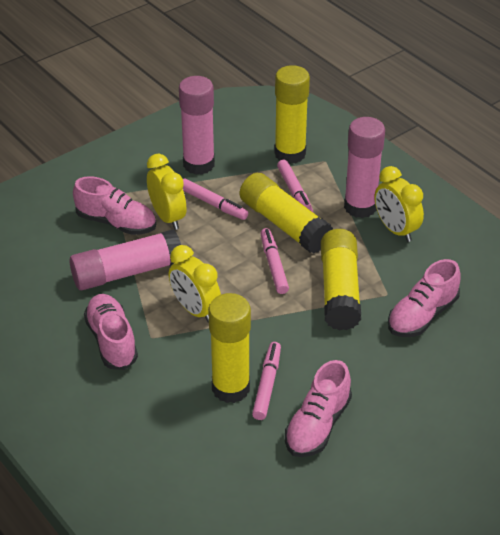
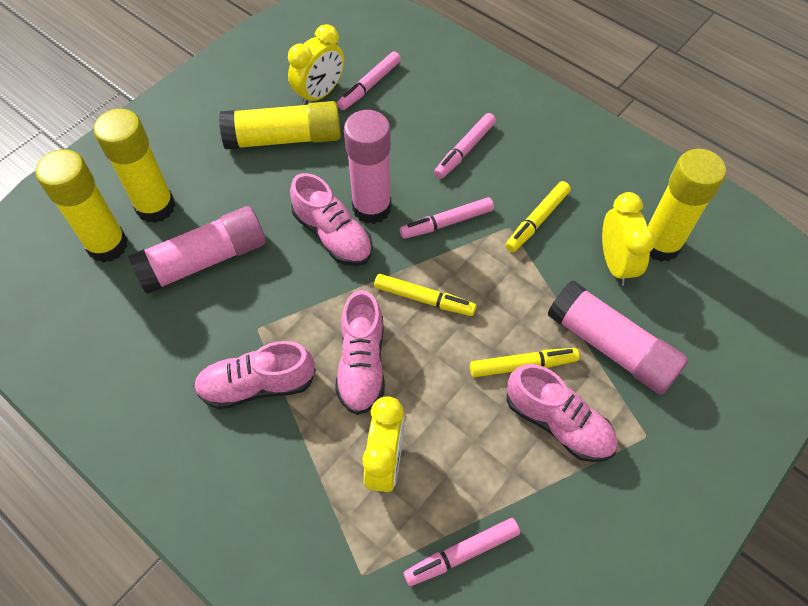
yellow marker: 0 -> 3

